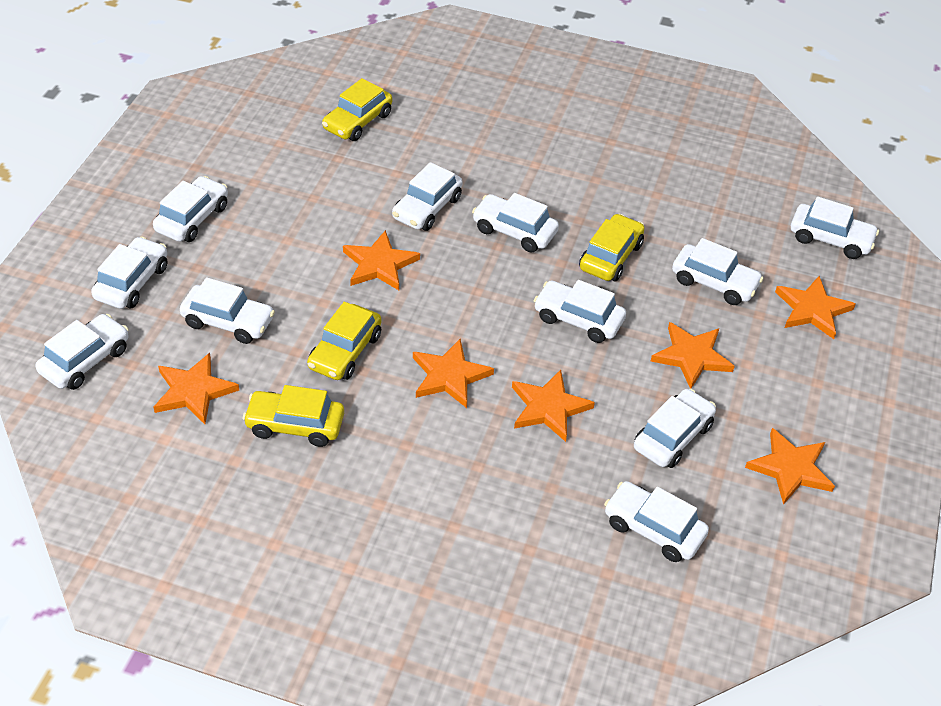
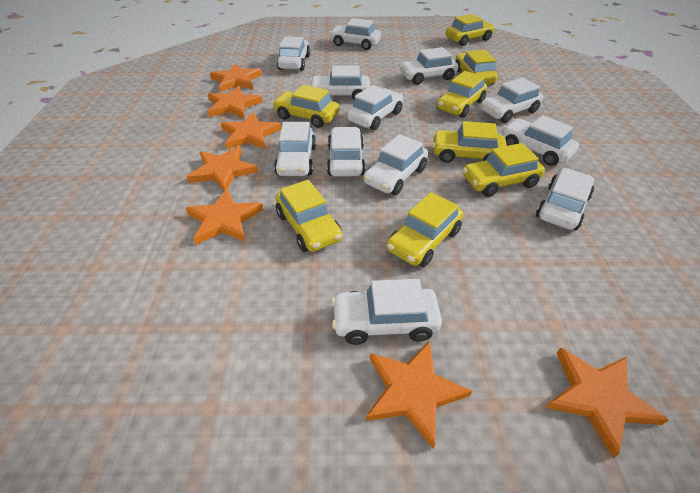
white car: 11 -> 12
yellow car: 4 -> 8

